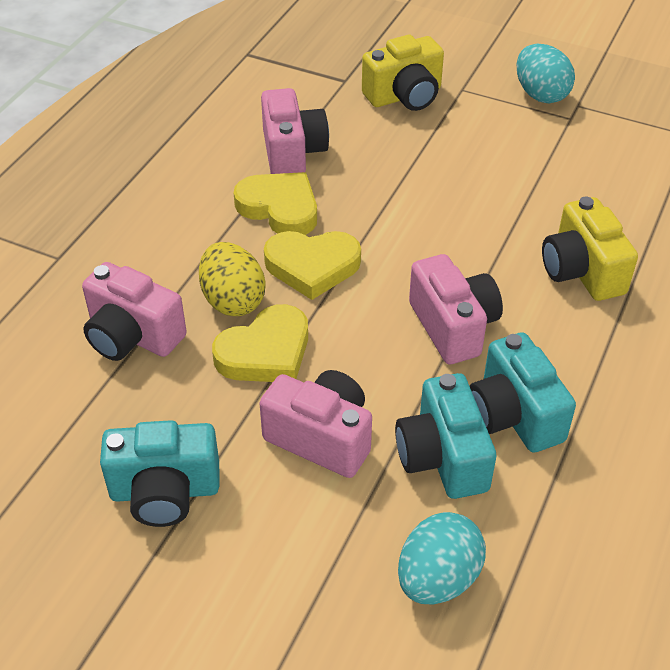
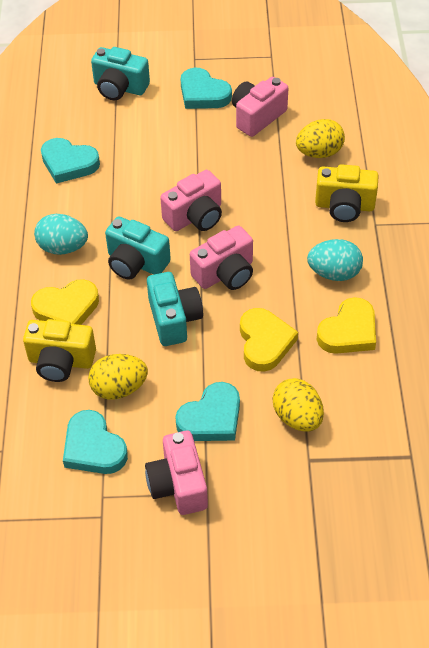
turquoise heart: 0 -> 4
yellow egg: 1 -> 3

